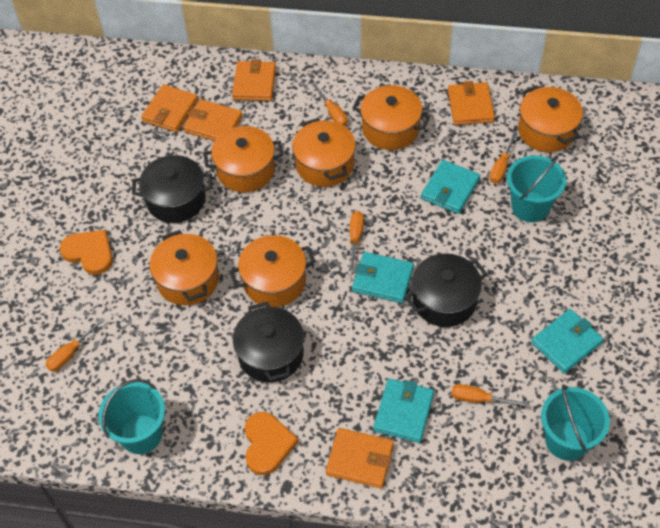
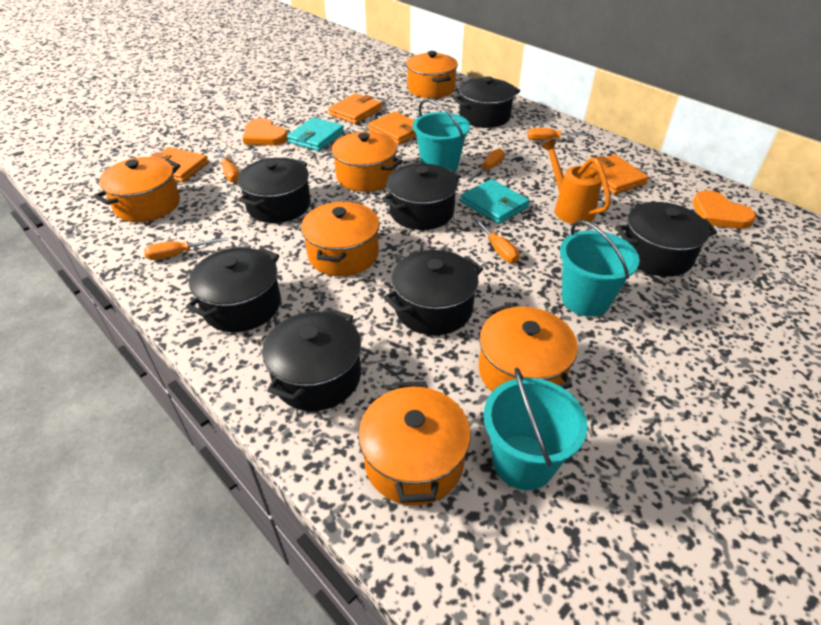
black pot: 3 -> 7
orange wallet: 5 -> 4
orange watering can: 0 -> 1
turquoise wallet: 4 -> 2

